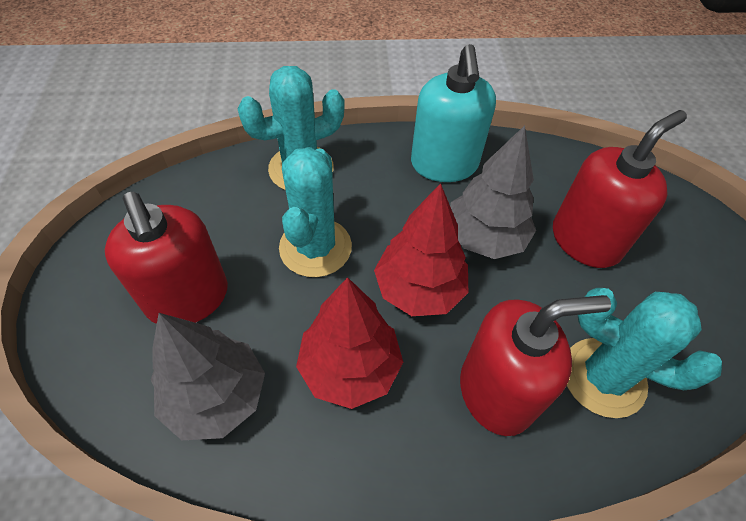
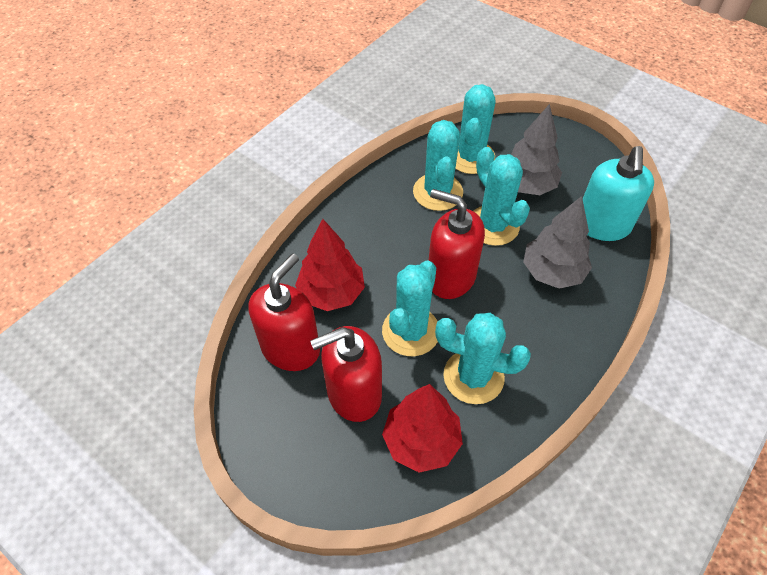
turquoise cactus: 3 -> 5

